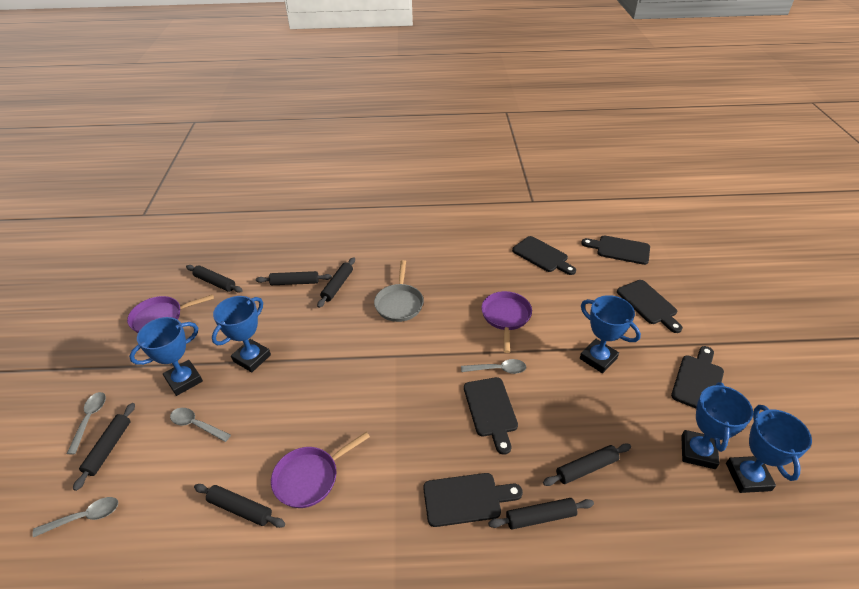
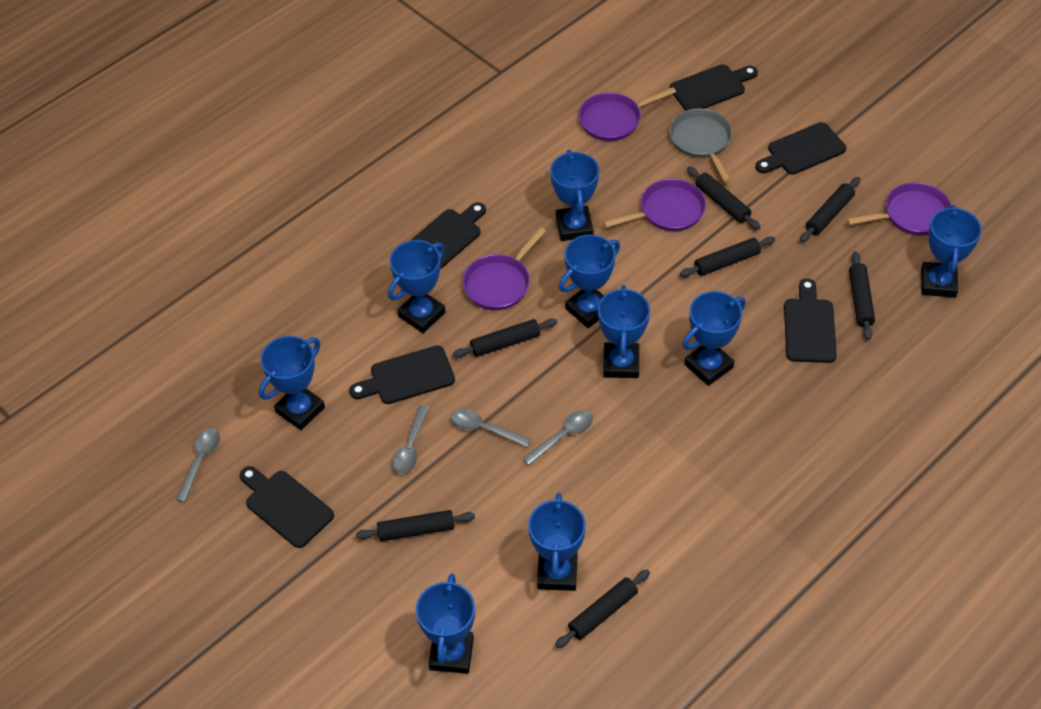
blue trophy: 5 -> 9
purple pan: 3 -> 4

